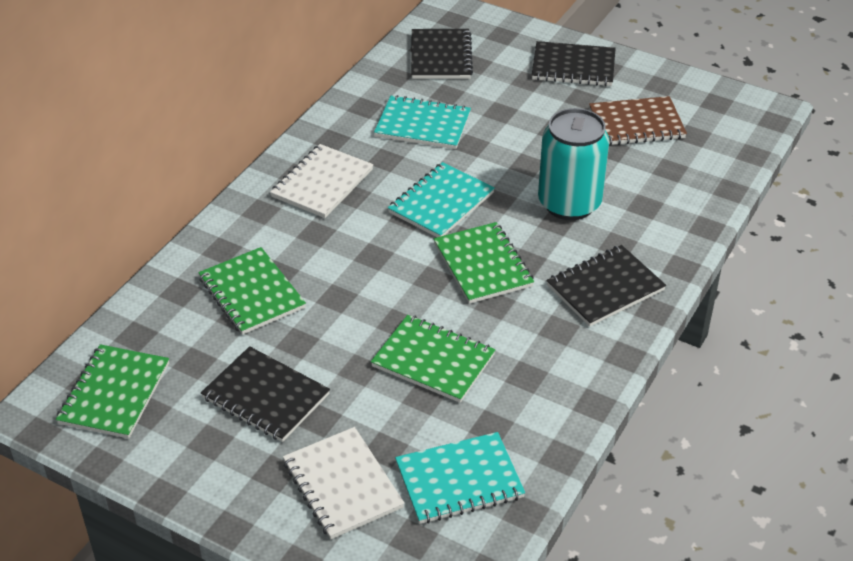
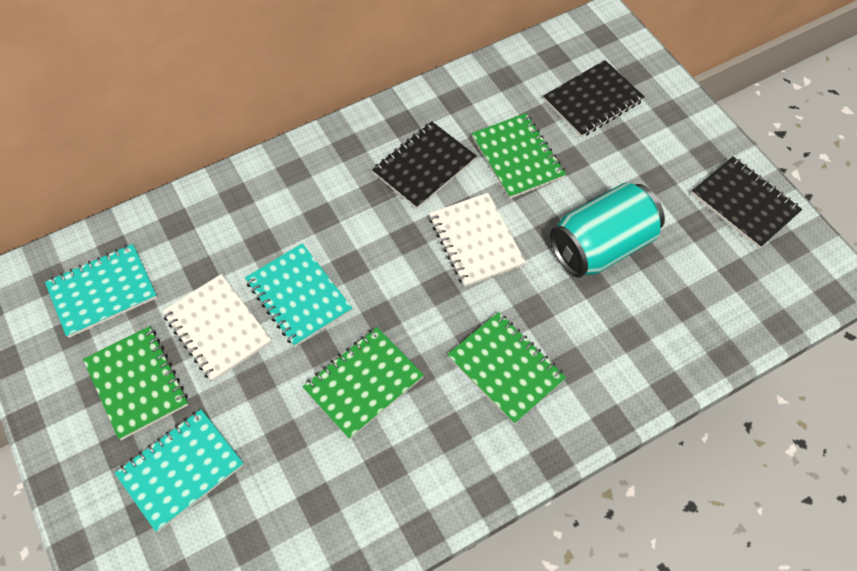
black notebook: 4 -> 3
brown notebook: 1 -> 0

